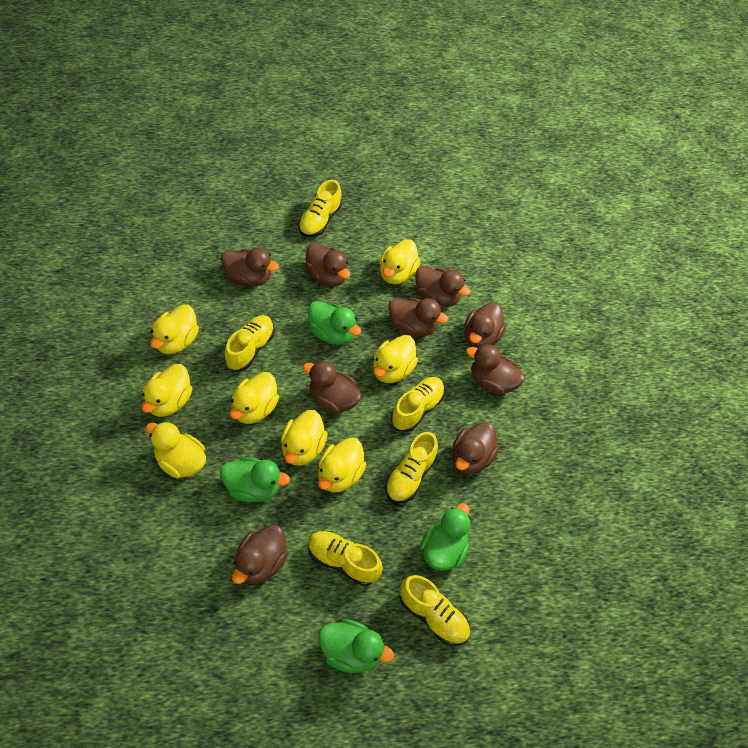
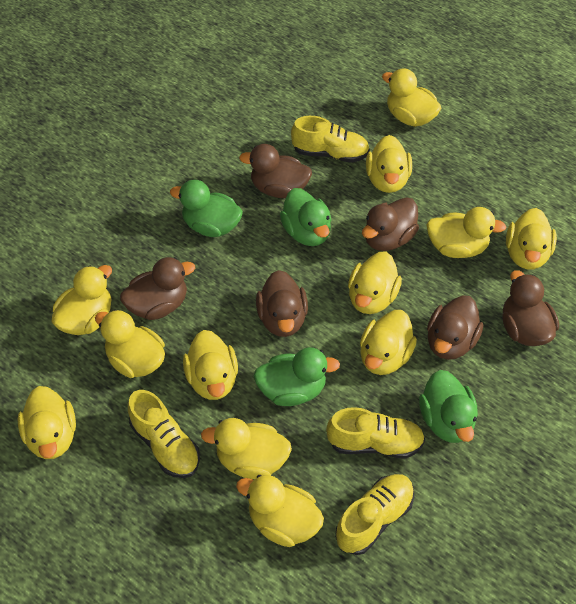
brown duck: 9 -> 6
yellow duck: 8 -> 12
yellow shoe: 6 -> 4

